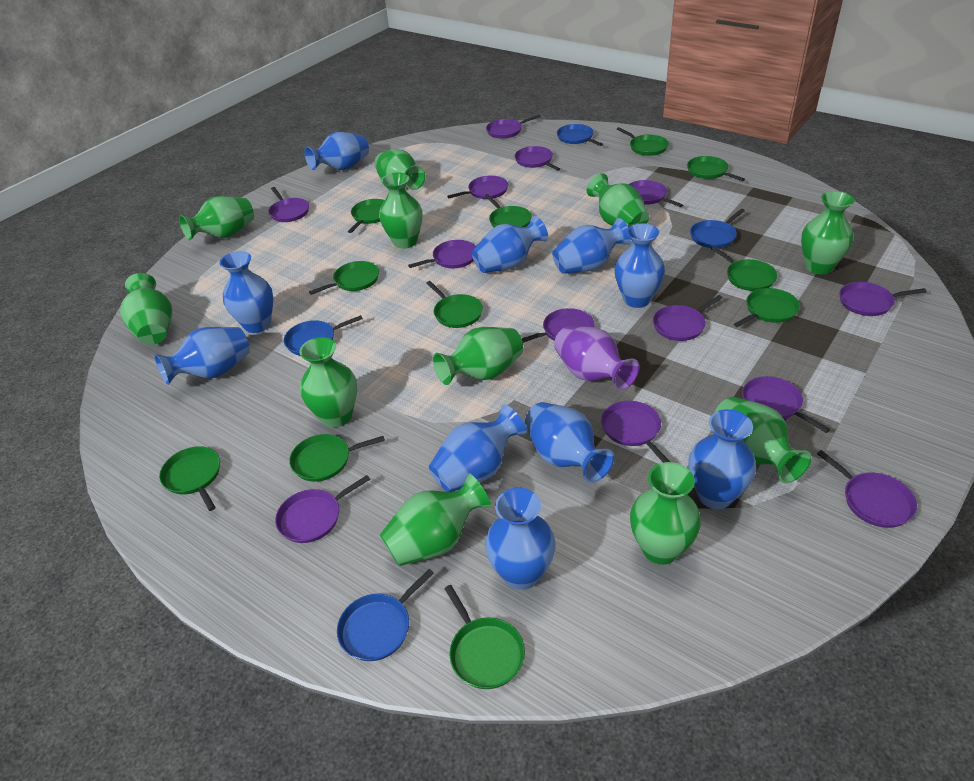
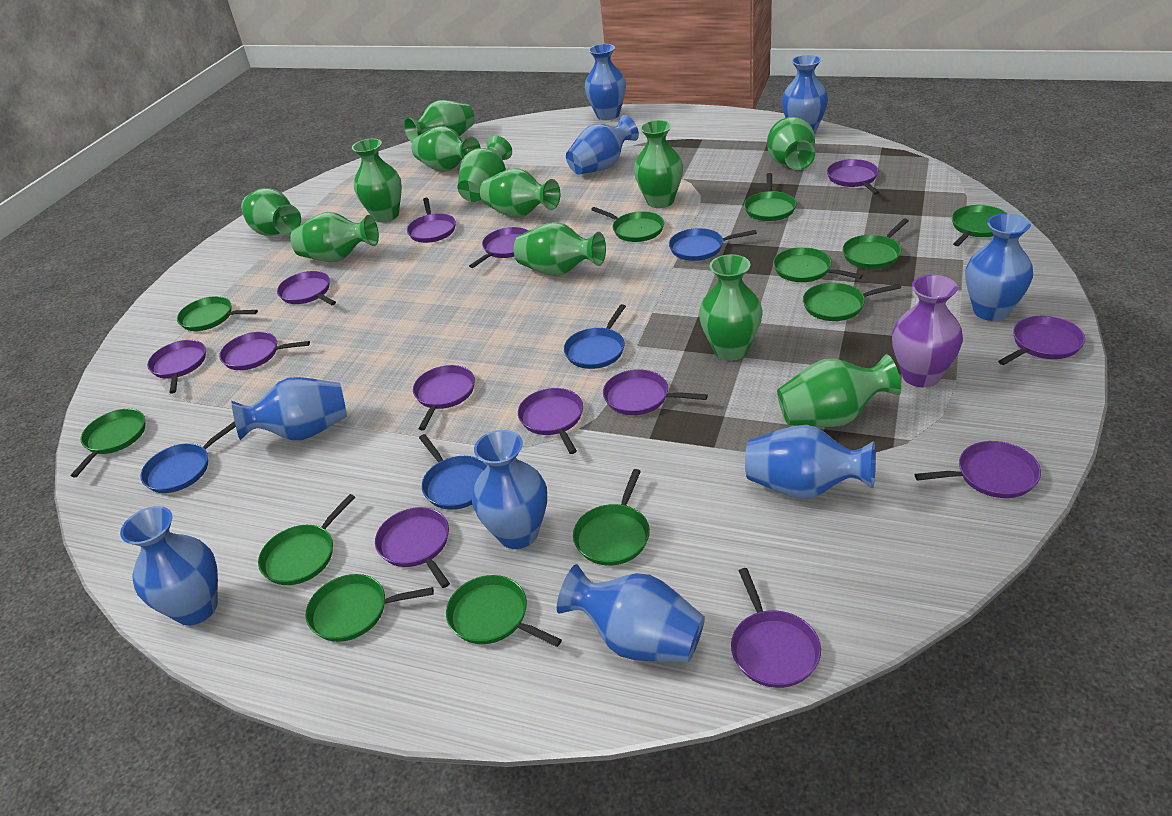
blue vase: 10 -> 9
green pan: 11 -> 12
green vase: 11 -> 12

